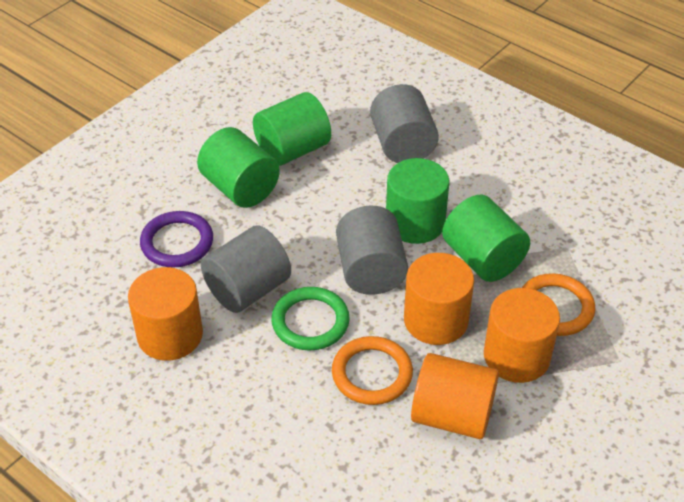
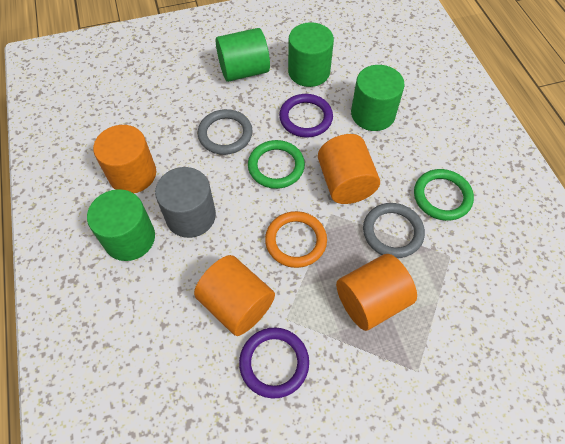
green ring: 1 -> 2
grey cylinder: 3 -> 1
grey ring: 0 -> 2
orange ring: 2 -> 1
purple ring: 1 -> 2

